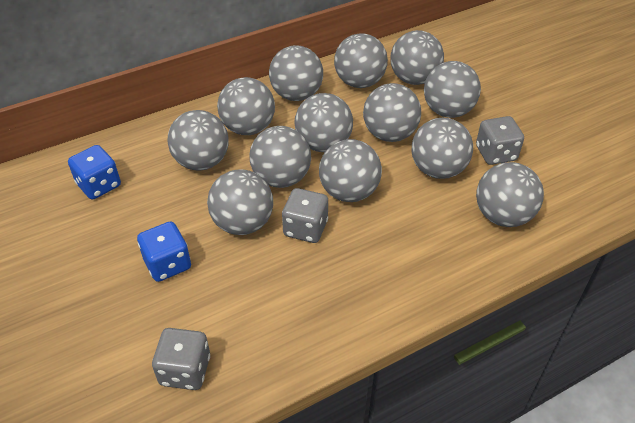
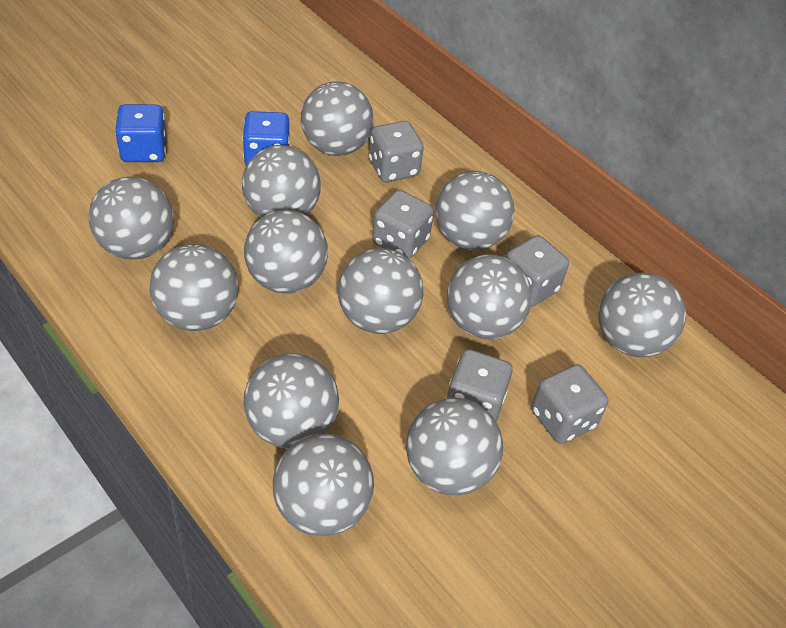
grey ball: 13 -> 12
grey dice: 3 -> 5

